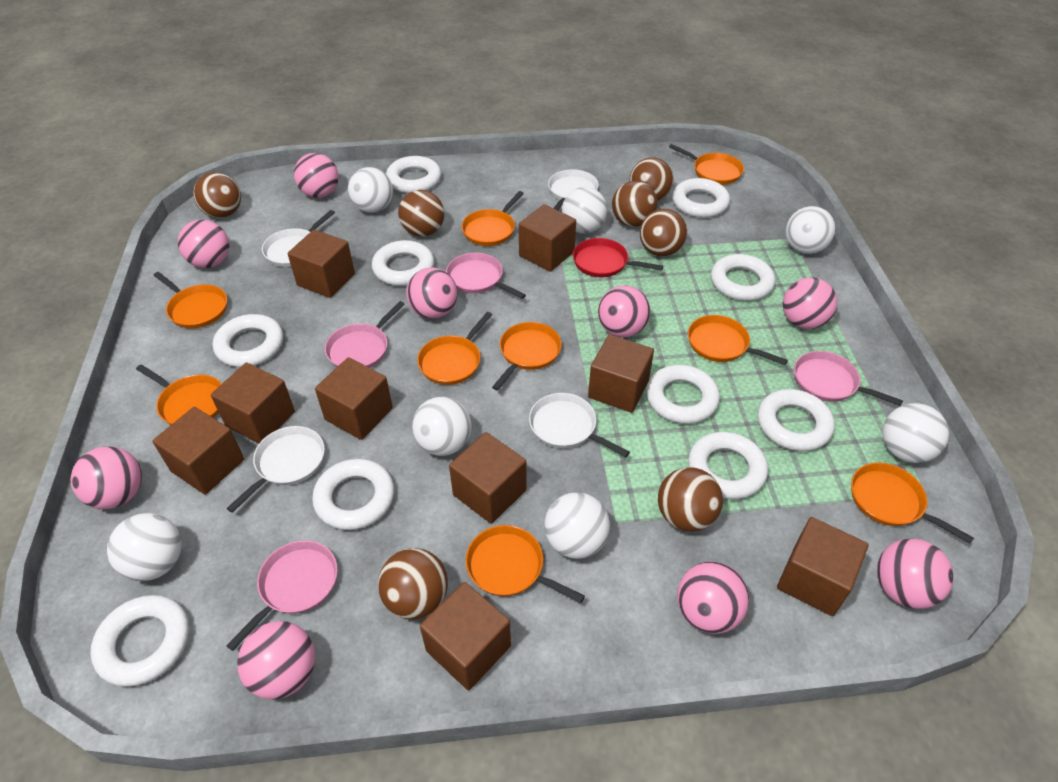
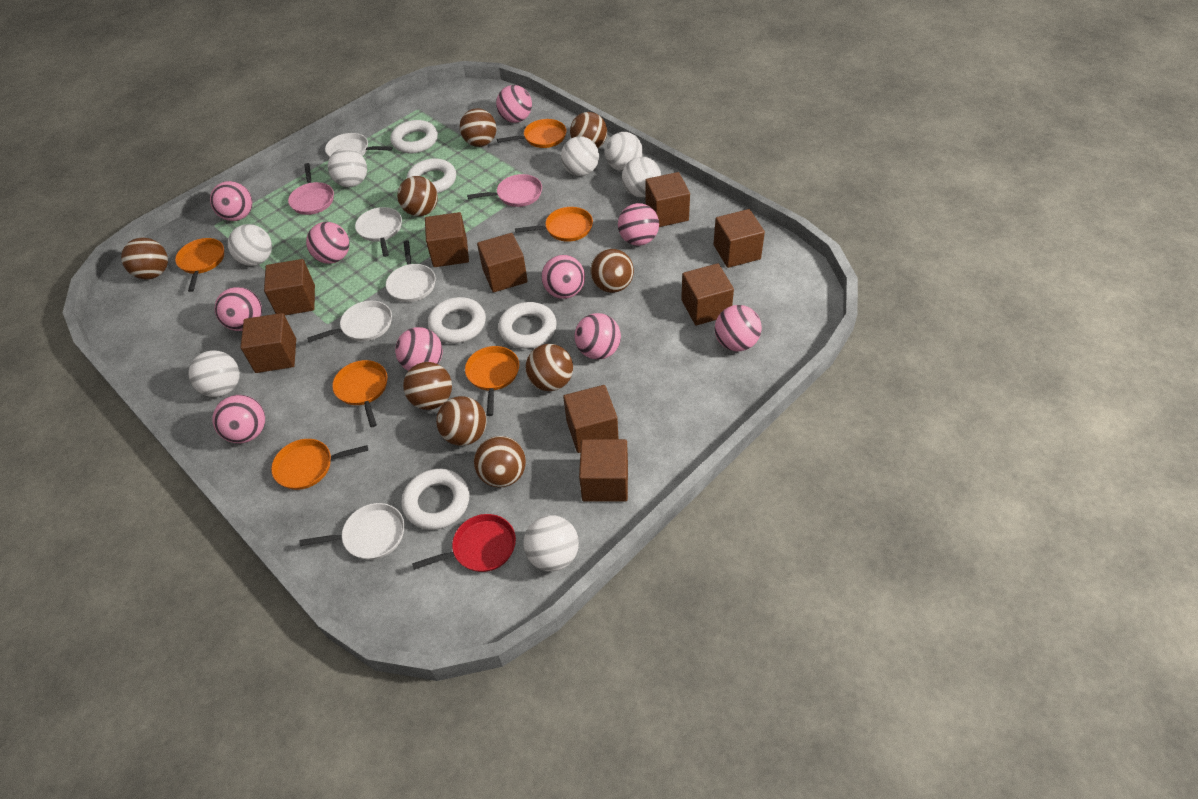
brown ball: 7 -> 9
orange pan: 9 -> 6
pink ball: 9 -> 10
pink pan: 4 -> 2
white pan: 4 -> 5
white ring: 10 -> 5

